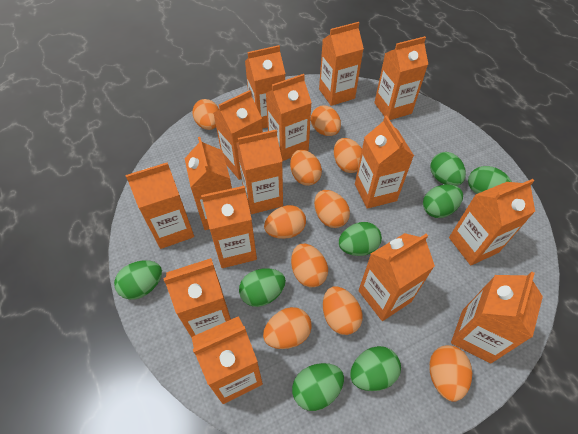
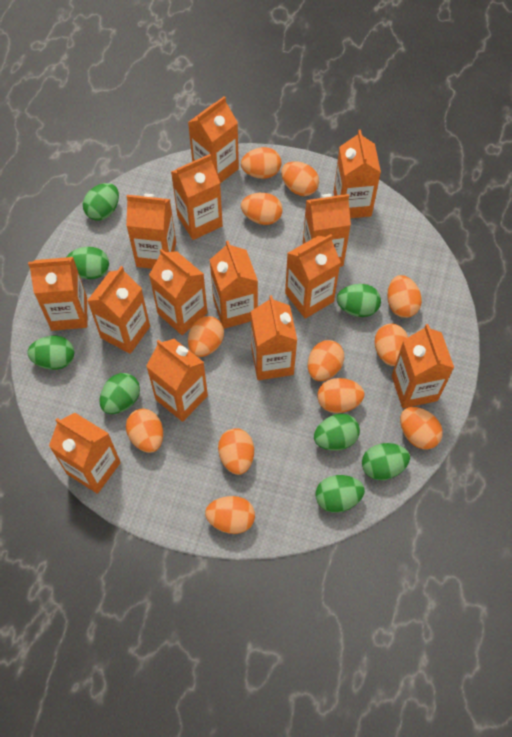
orange carton: 15 -> 14
orange egg: 10 -> 12

